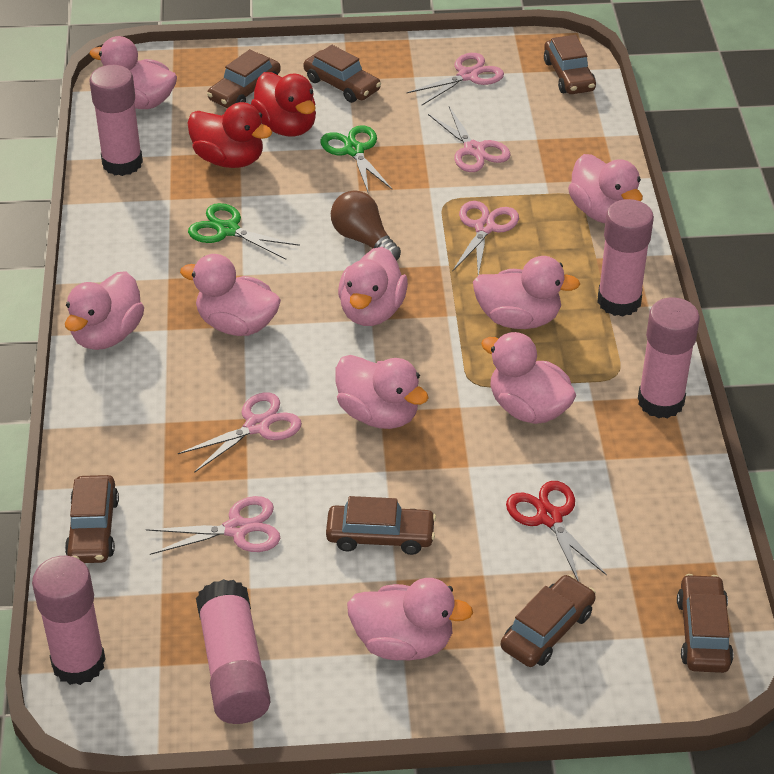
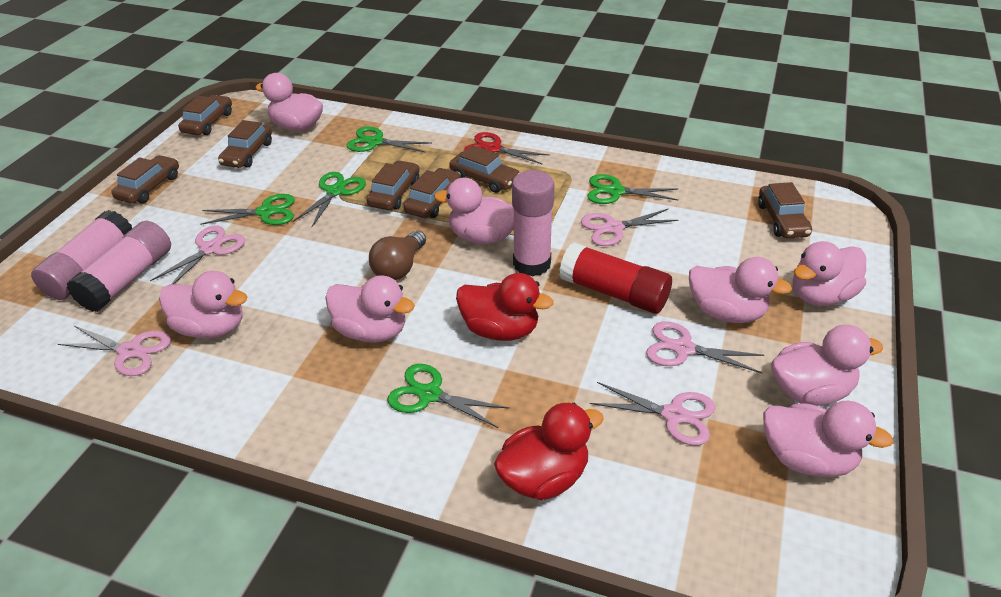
green scissors: 2 -> 5
pink duck: 9 -> 8
pink glue stick: 5 -> 3
red glue stick: 0 -> 1

